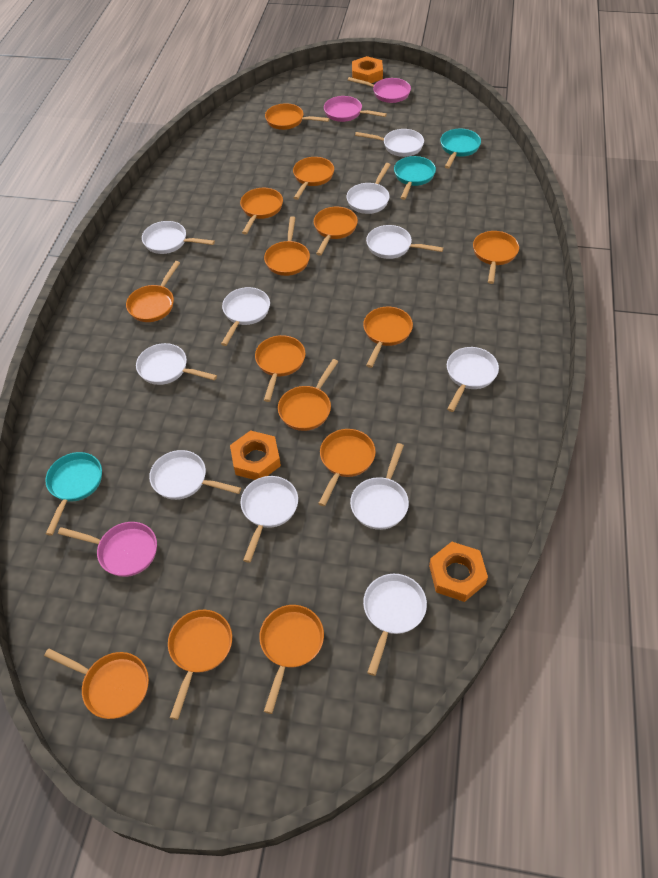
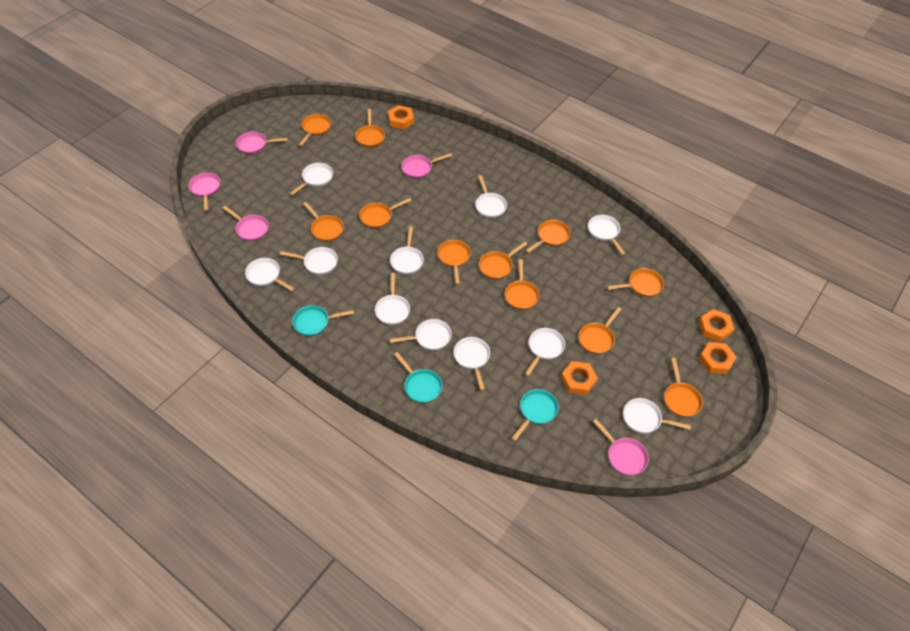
orange nut: 3 -> 4
orange pan: 14 -> 11
pink pan: 3 -> 5

